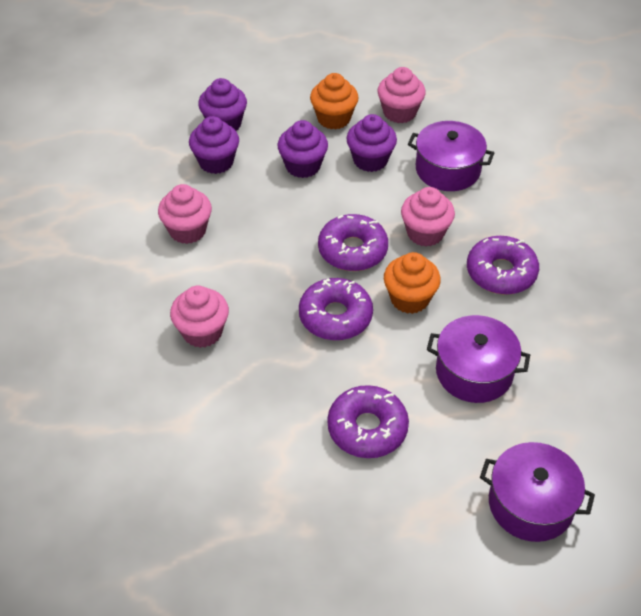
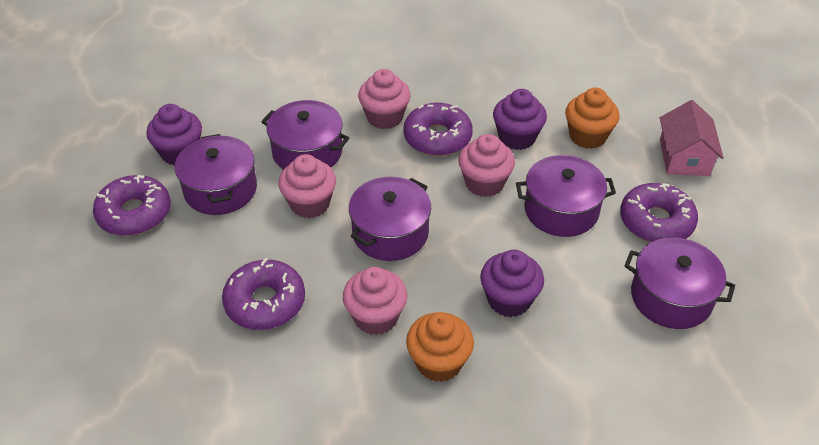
pink house: 0 -> 1
purple cupcake: 4 -> 3
purple pot: 3 -> 5

